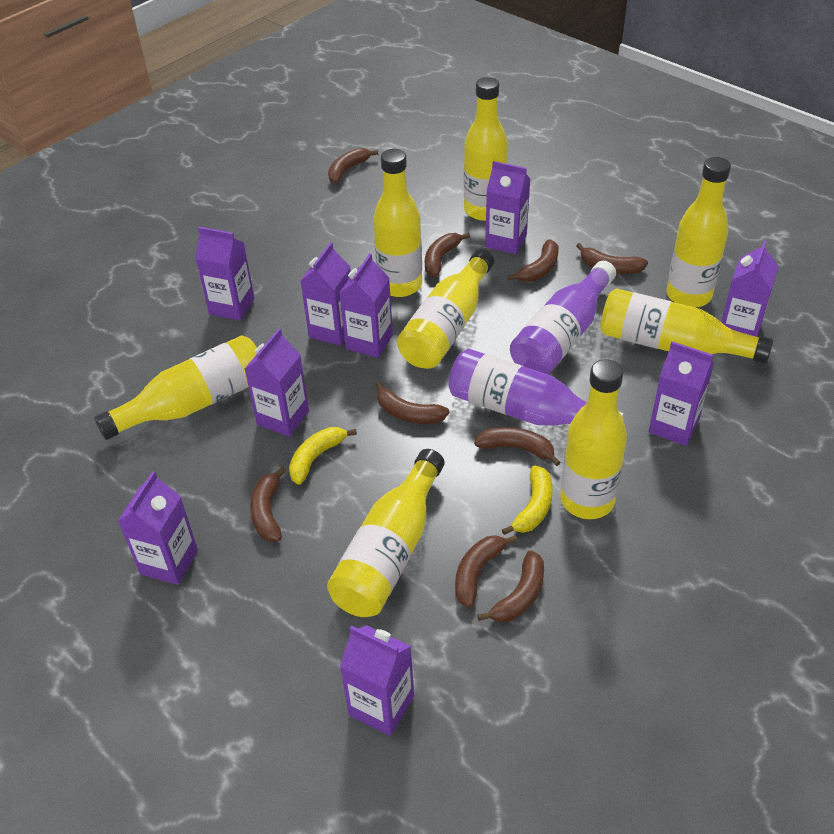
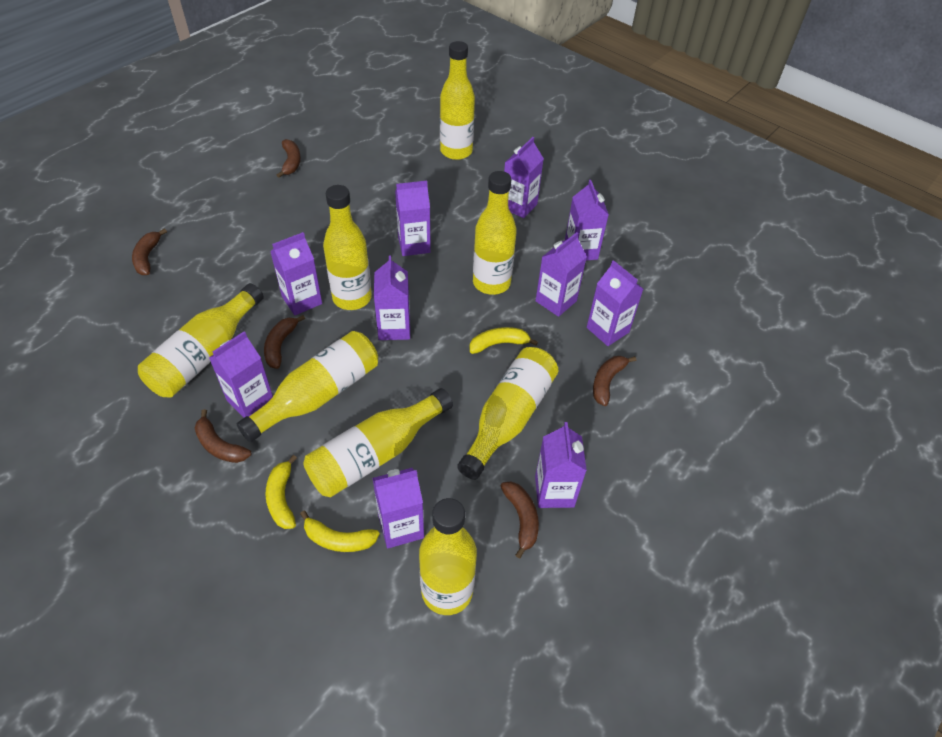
brown banana: 9 -> 6
purple bottle: 2 -> 0
purple carton: 9 -> 10
yellow banana: 2 -> 3

